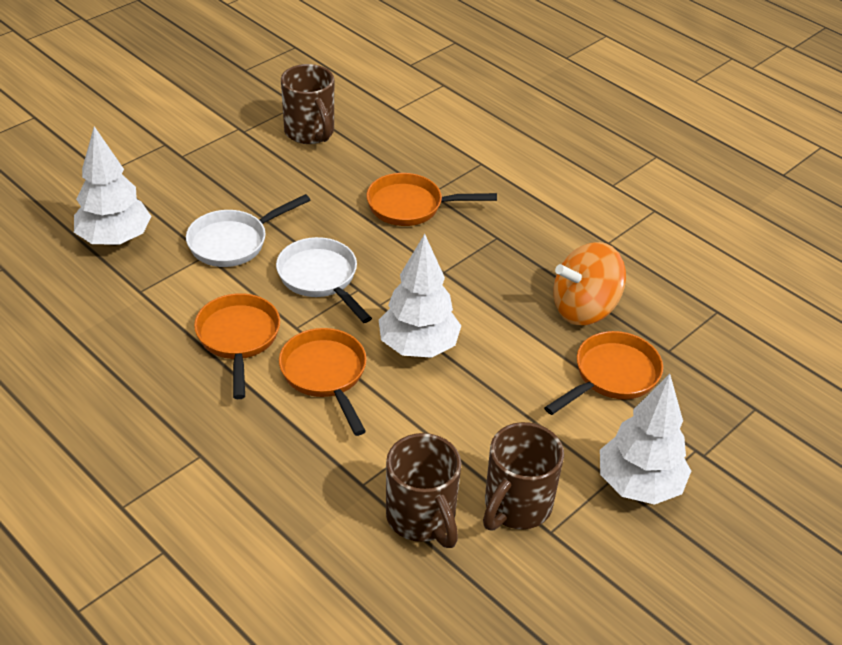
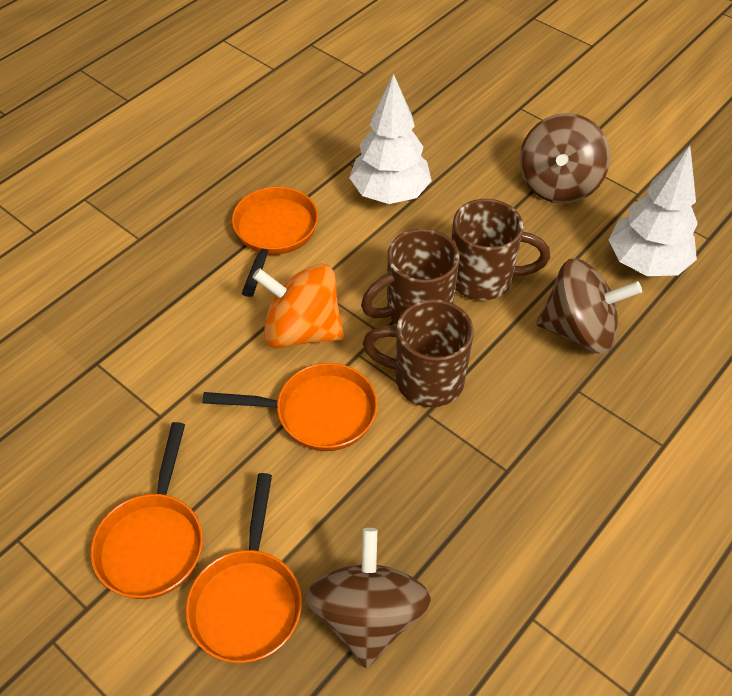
brown spinning top: 0 -> 3
white pan: 2 -> 0
white tree: 3 -> 2

